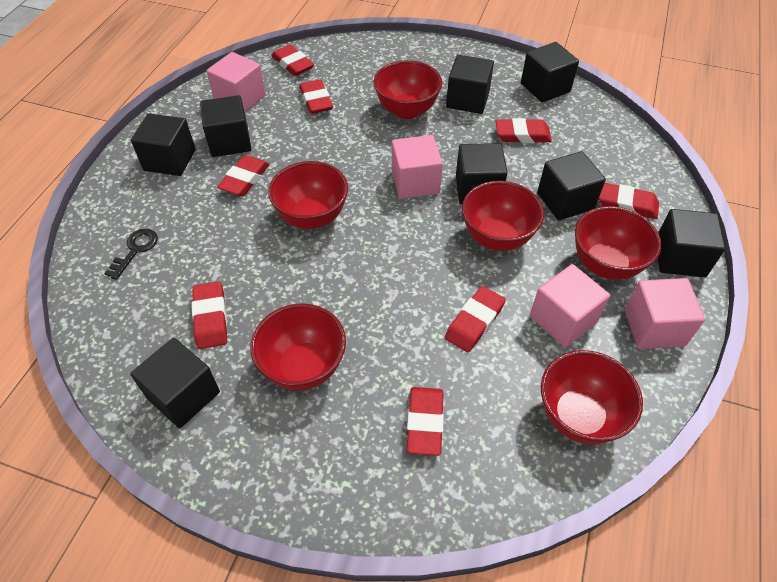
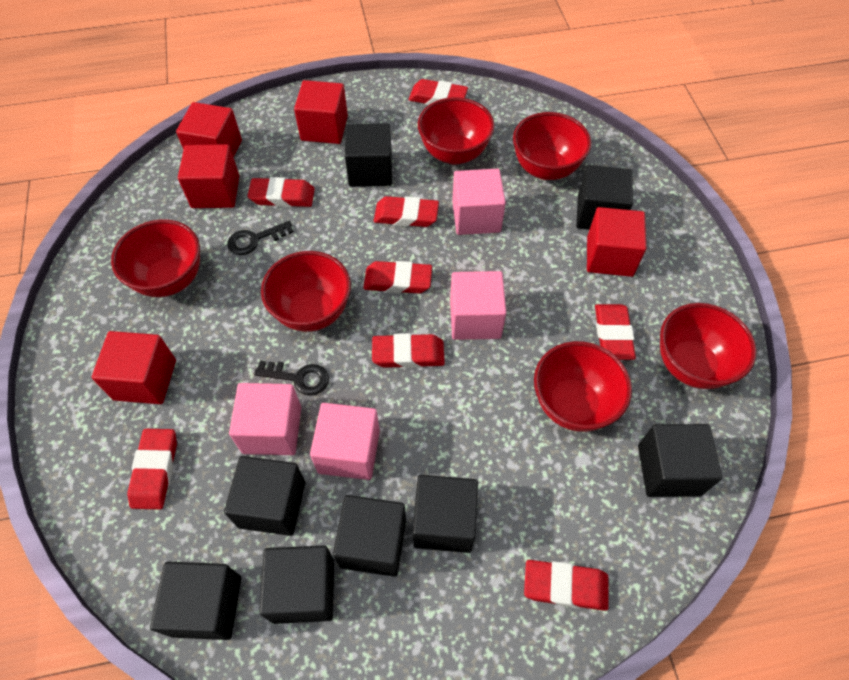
black key: 1 -> 2
red cube: 0 -> 5

